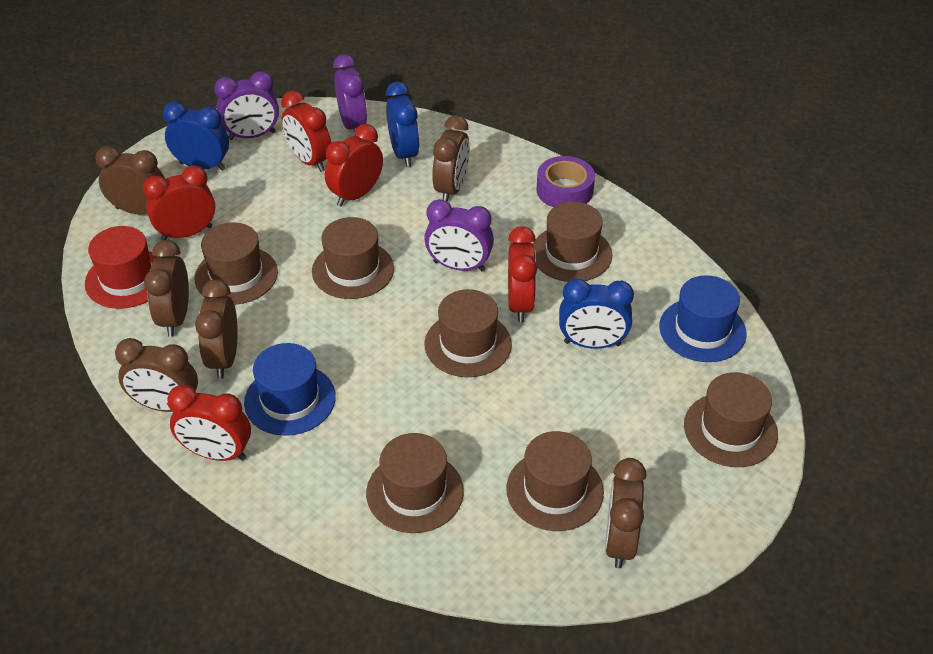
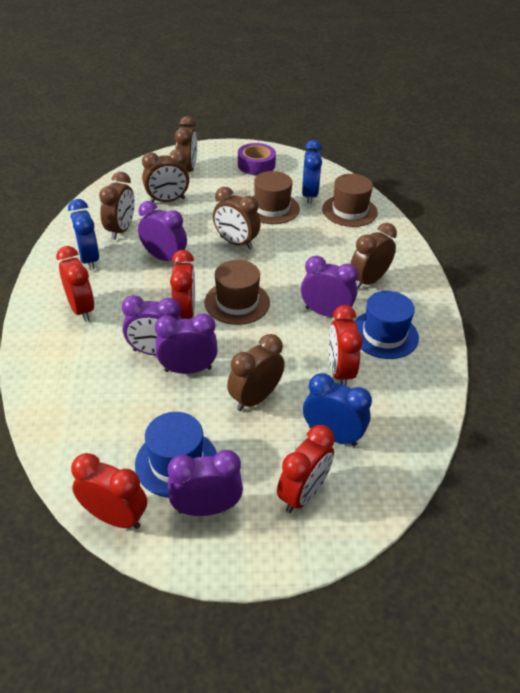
brown hat: 7 -> 3
purple clock: 3 -> 5
red hat: 1 -> 0

